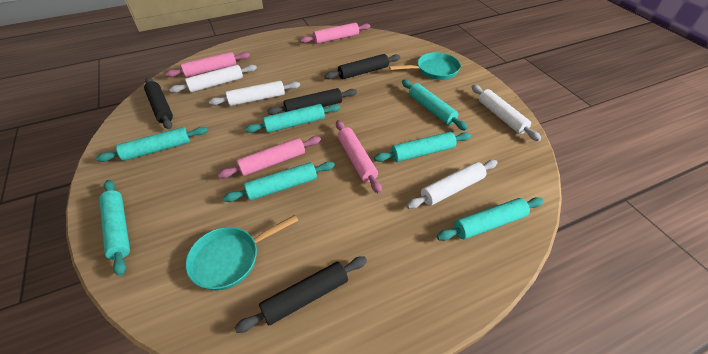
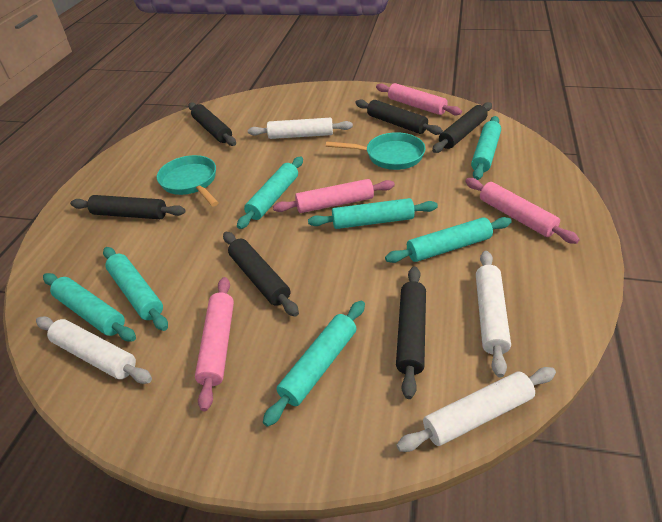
black rolling pin: 4 -> 6

